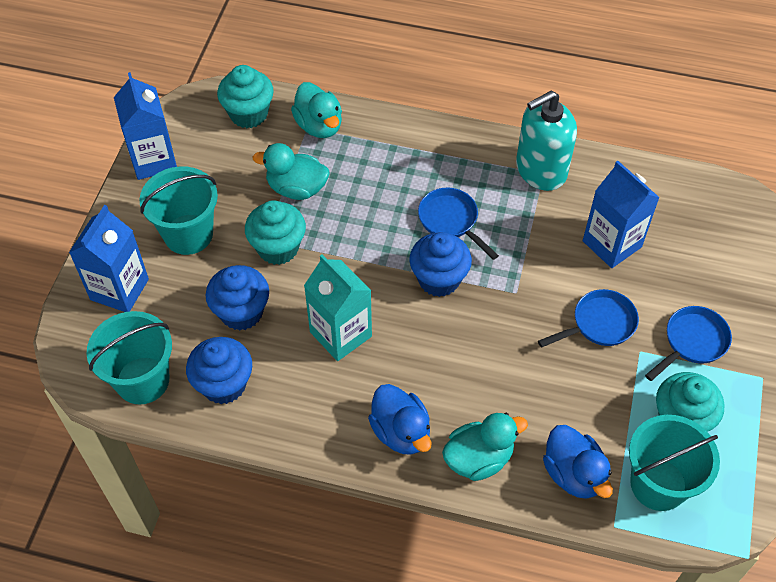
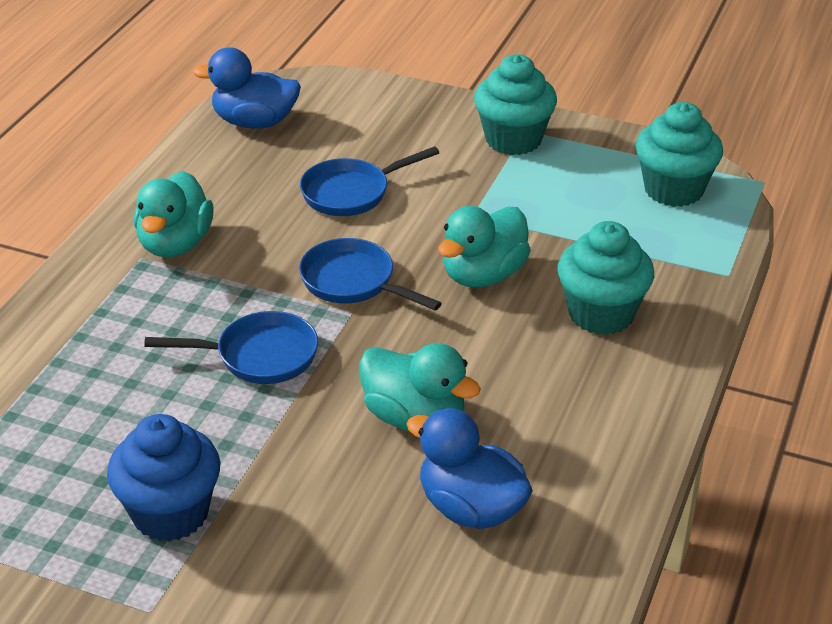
blue carton: 3 -> 0
blue cupcake: 3 -> 1
turquoise bucket: 3 -> 0
turquoise carton: 1 -> 0
turquoise soap dispenser: 1 -> 0

